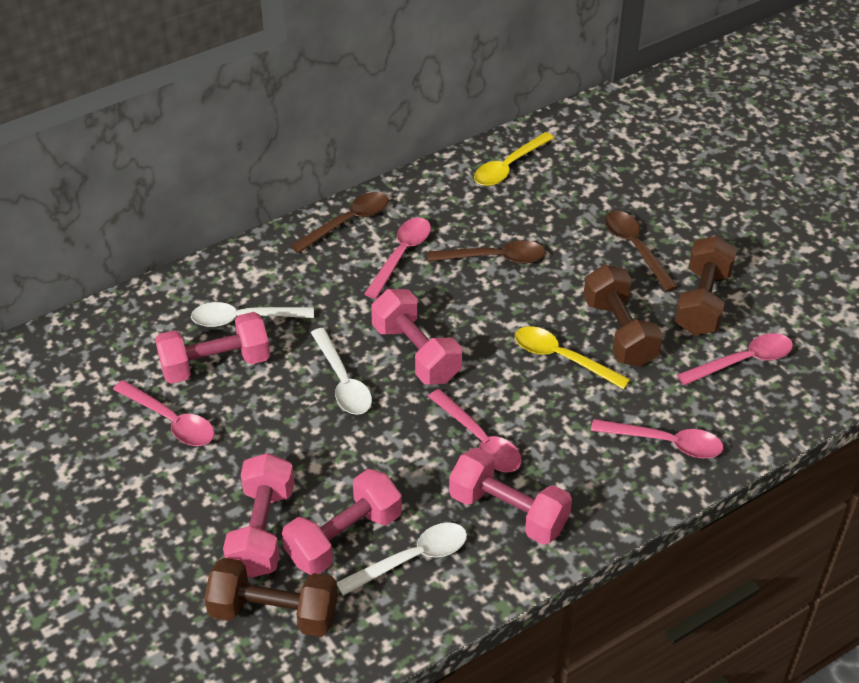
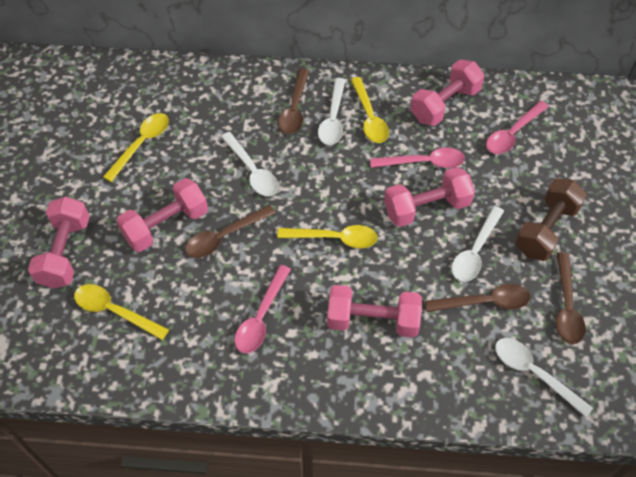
brown dumbbell: 3 -> 1
brown spoon: 3 -> 4
pink spoon: 5 -> 3
white spoon: 3 -> 4
yellow spoon: 2 -> 4

